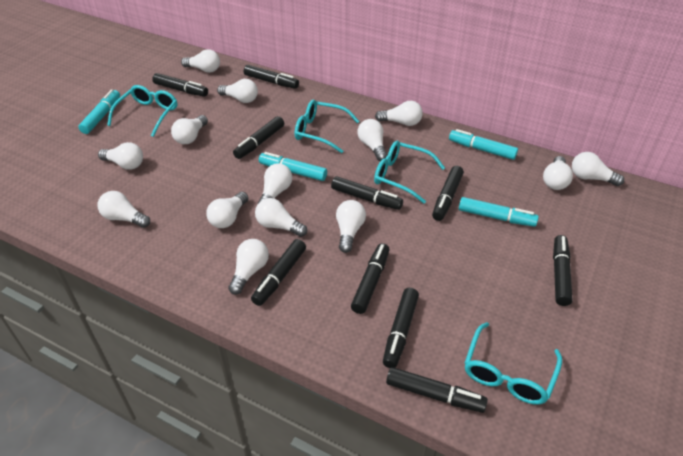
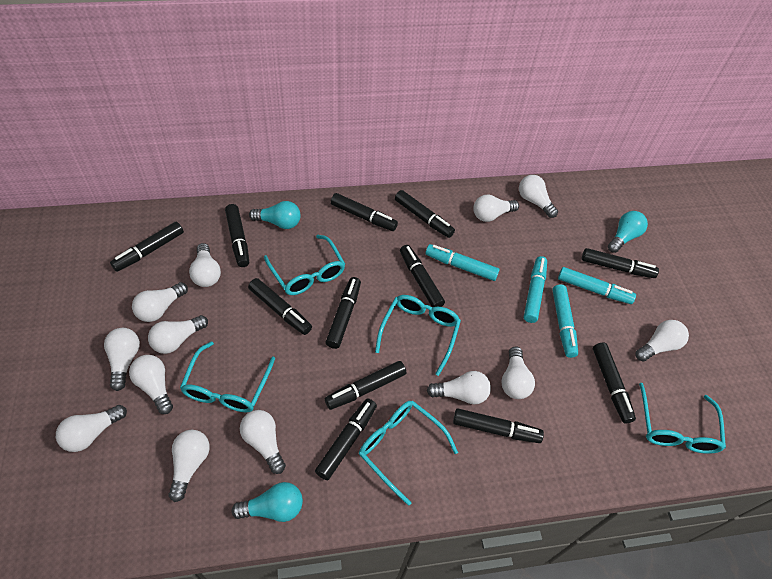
black marker: 10 -> 12
turquoise glasses: 4 -> 5
turquoise light bulb: 0 -> 3
white light bulb: 14 -> 13

